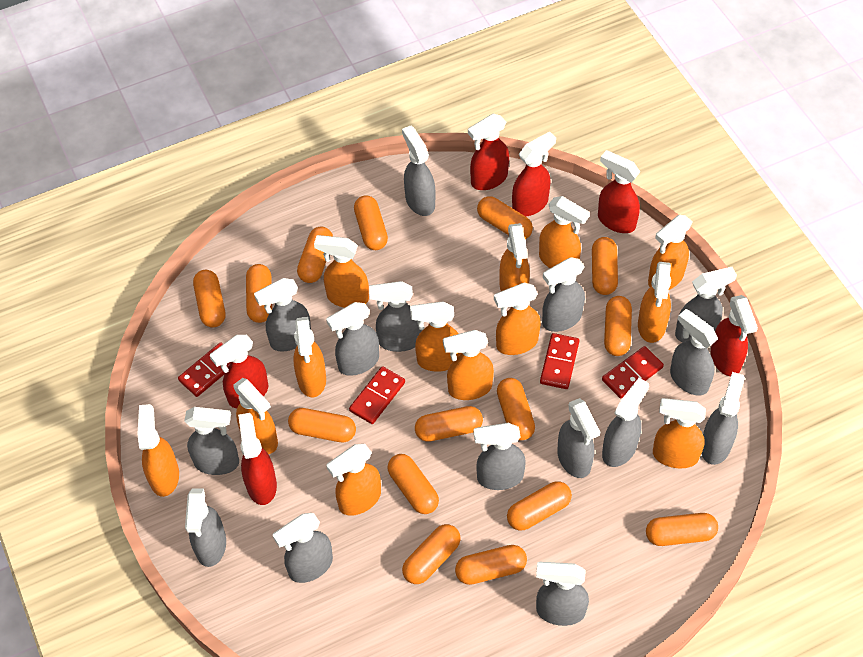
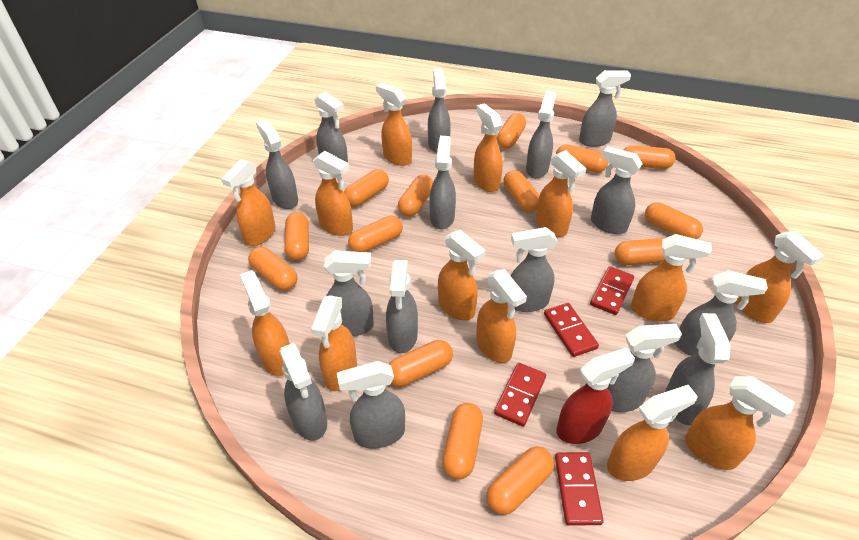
orange capsule: 15 -> 14
red spray bottle: 6 -> 1

